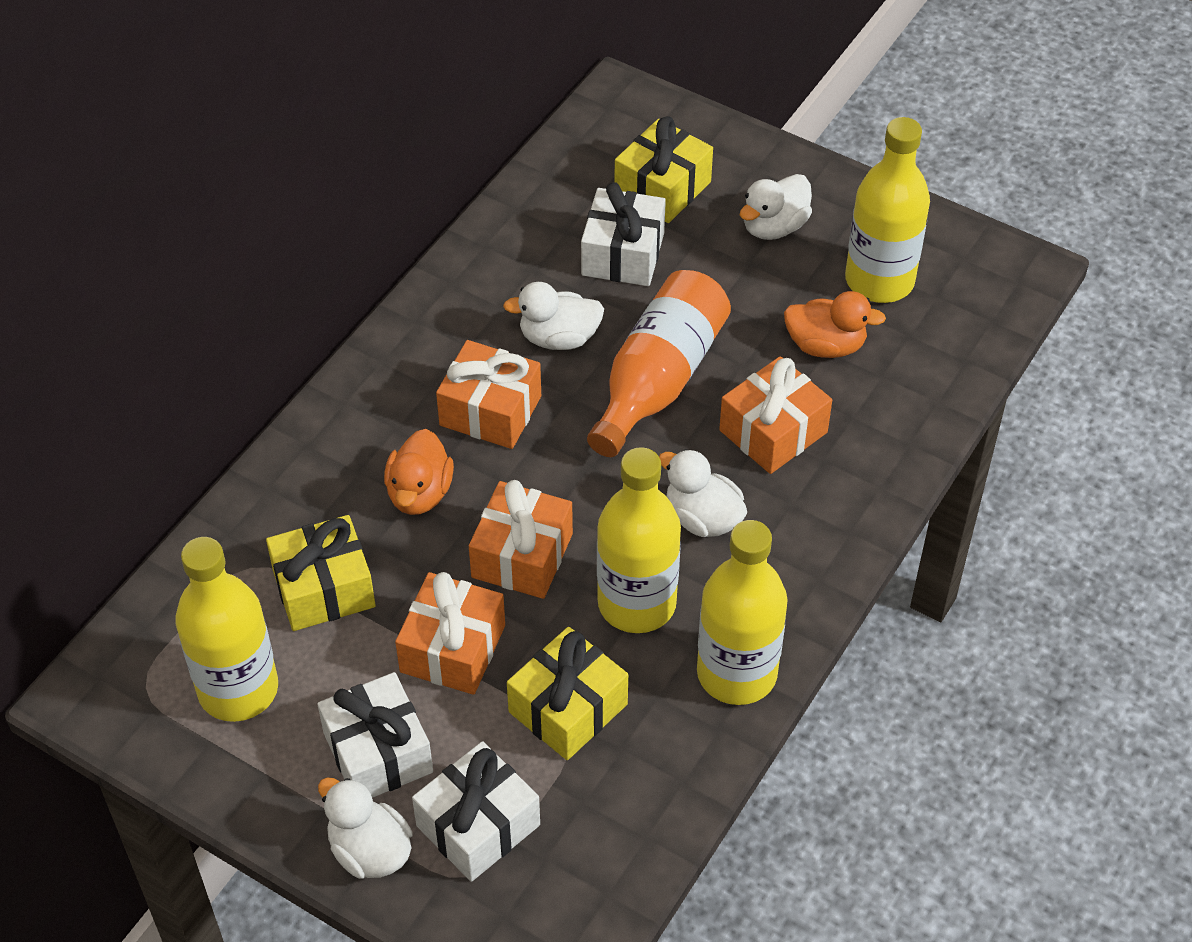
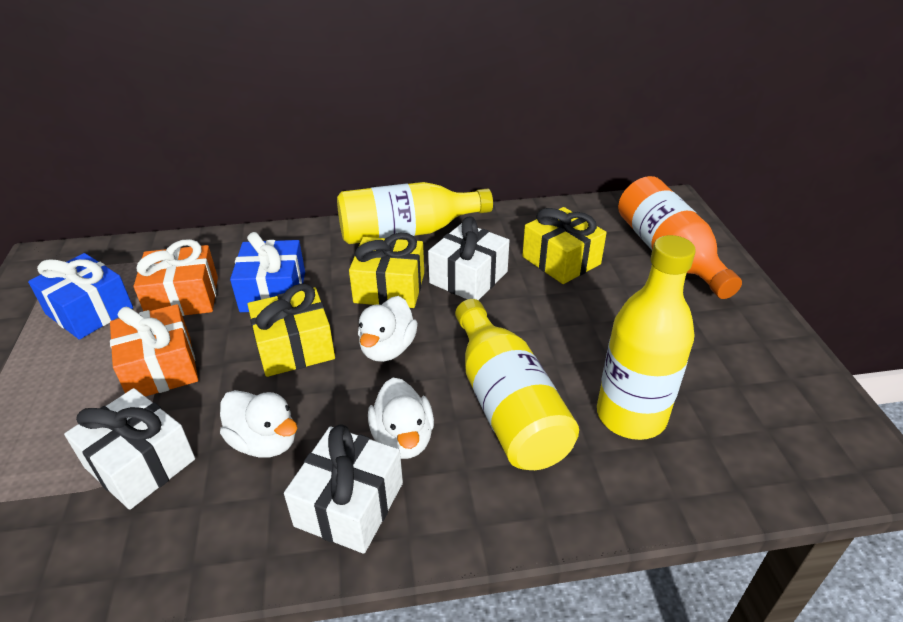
blue gift: 0 -> 2
orange duck: 2 -> 0
orange gift: 4 -> 2
white duck: 4 -> 3
yellow bottle: 4 -> 3

